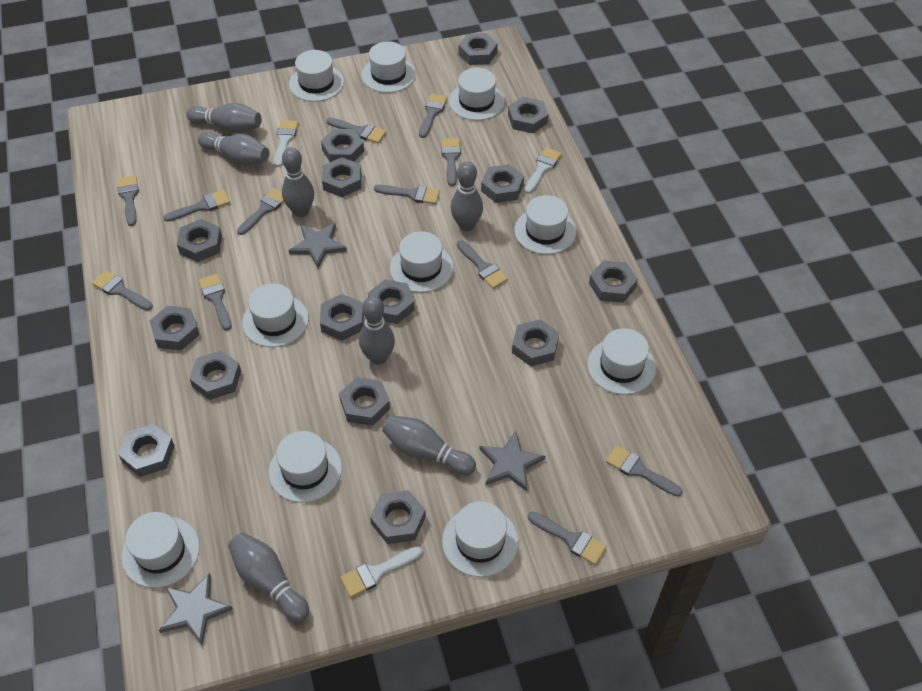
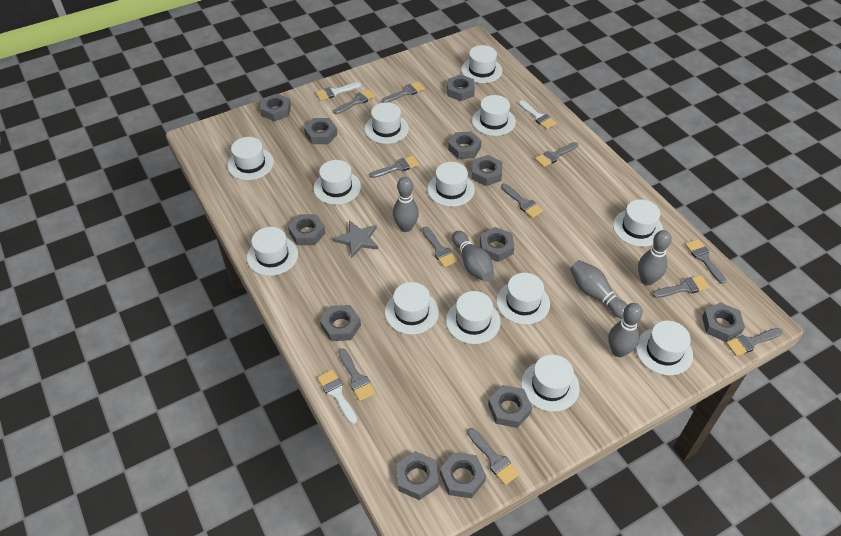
grey bowling pin: 7 -> 5
grey brush: 12 -> 11
grey nut: 15 -> 12
grey star: 3 -> 1
white hat: 10 -> 13

